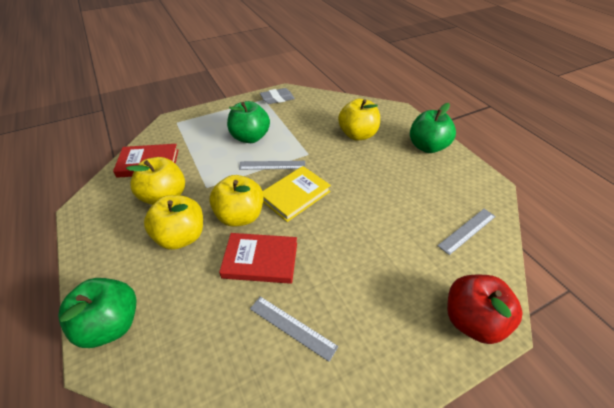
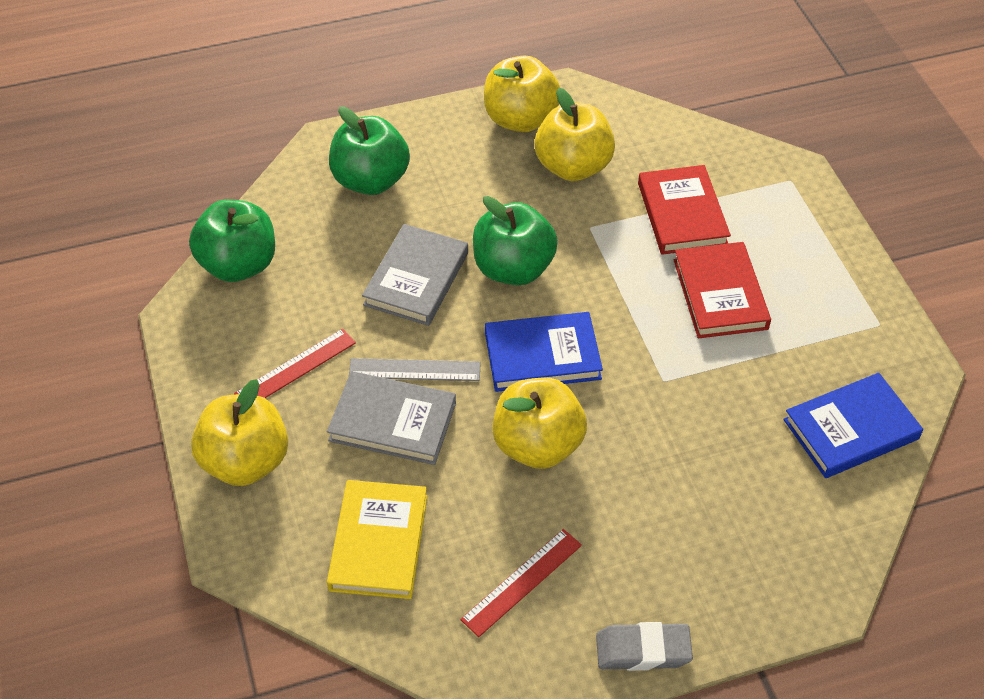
blue book: 0 -> 2
grey book: 0 -> 2
grey ruler: 3 -> 1
red apple: 1 -> 0
red ruler: 0 -> 2

